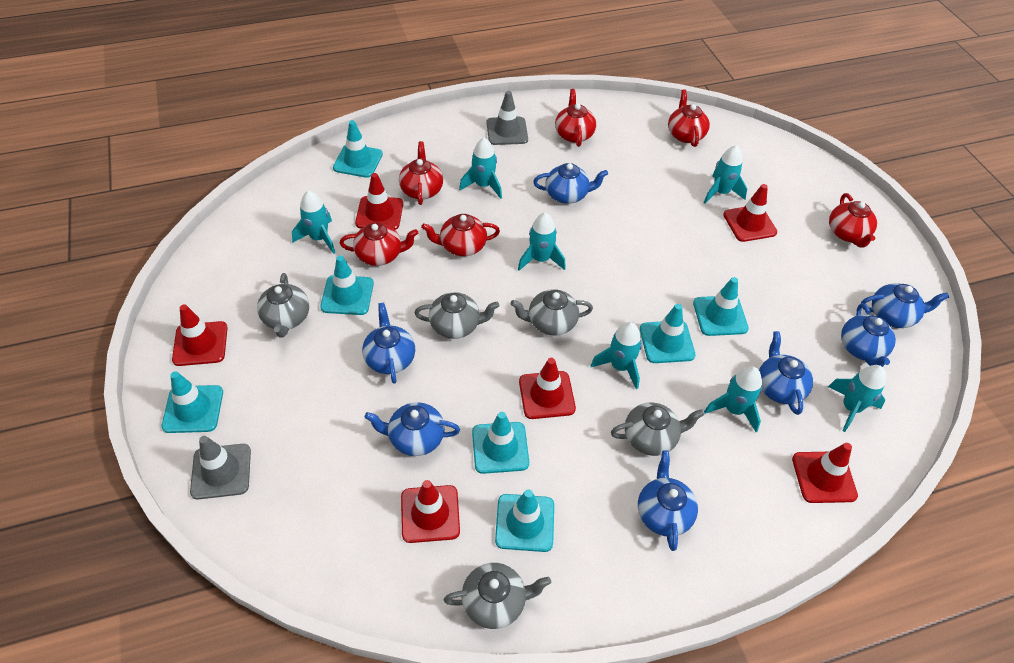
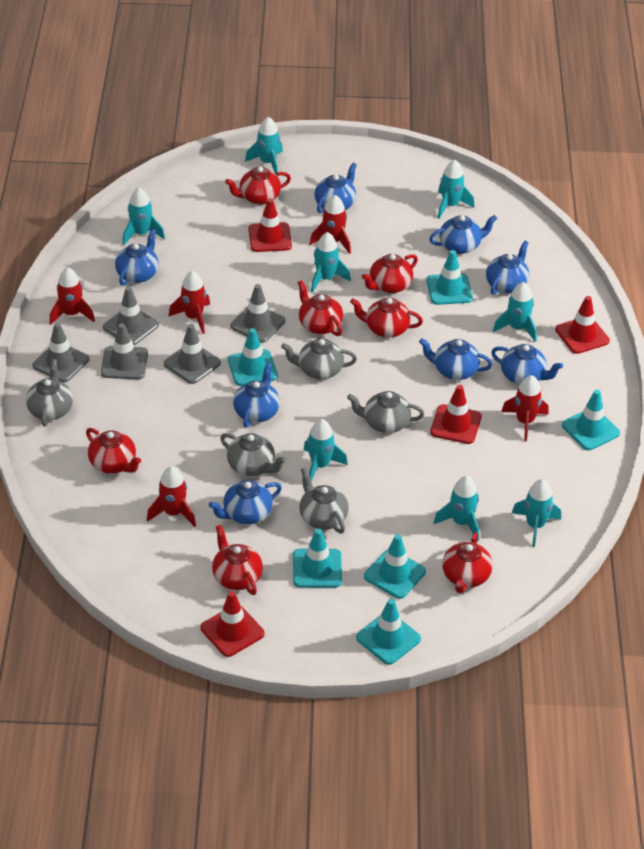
blue teapot: 7 -> 8
grey traffic cone: 2 -> 5
red rocket: 0 -> 5
red teapot: 6 -> 7
red traffic cone: 6 -> 4
turquoise rocket: 7 -> 8
turquoise traffic cone: 7 -> 6

